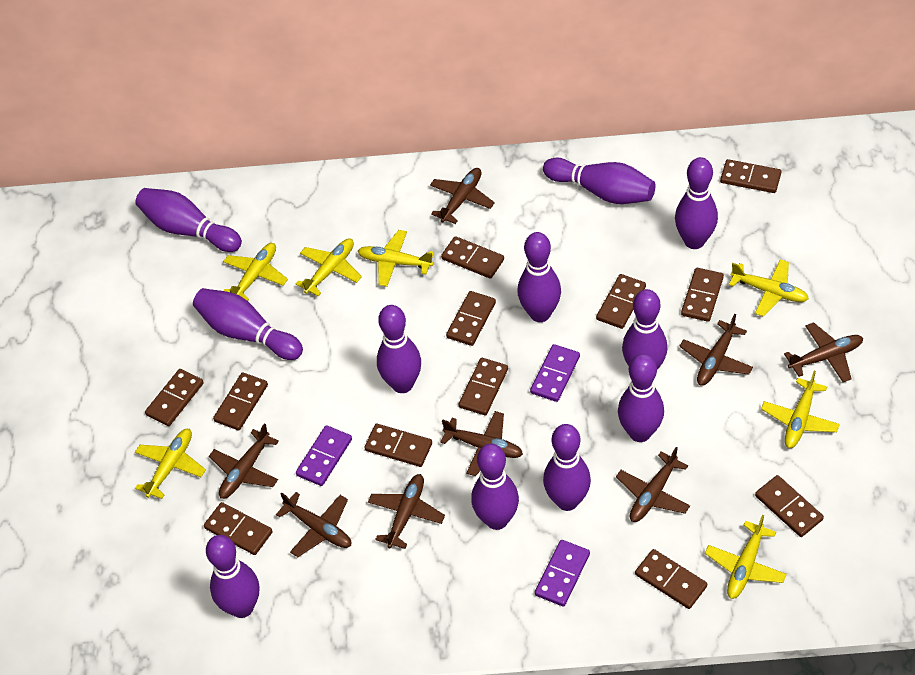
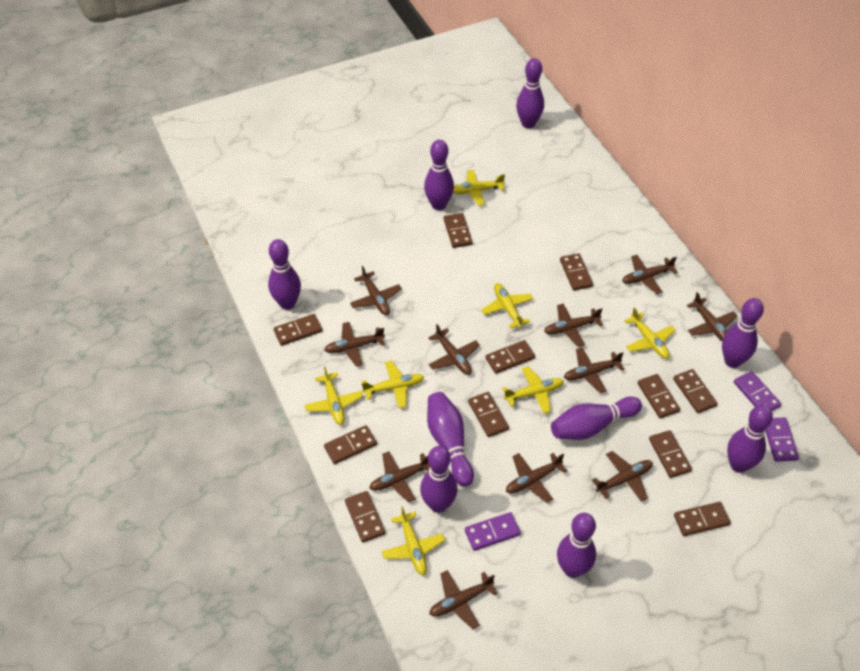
brown domino: 12 -> 11
brown plane: 8 -> 11
purple bowling pin: 11 -> 9

